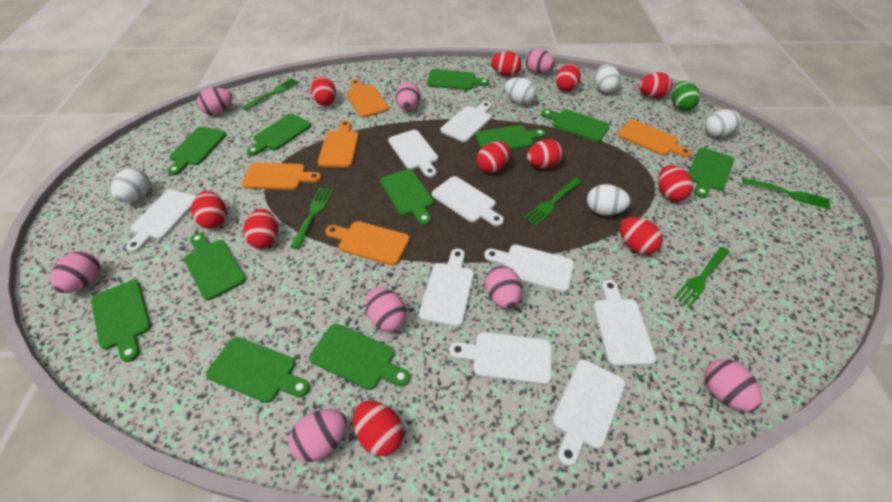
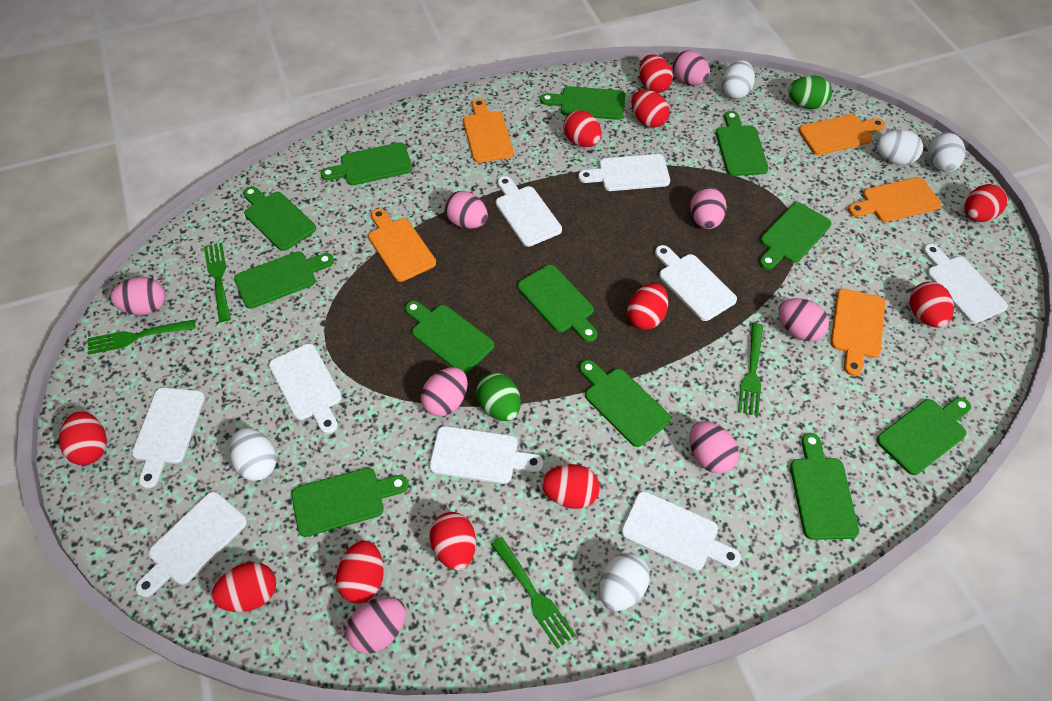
green cutting board: 11 -> 12
green egg: 1 -> 2
green fork: 5 -> 4

